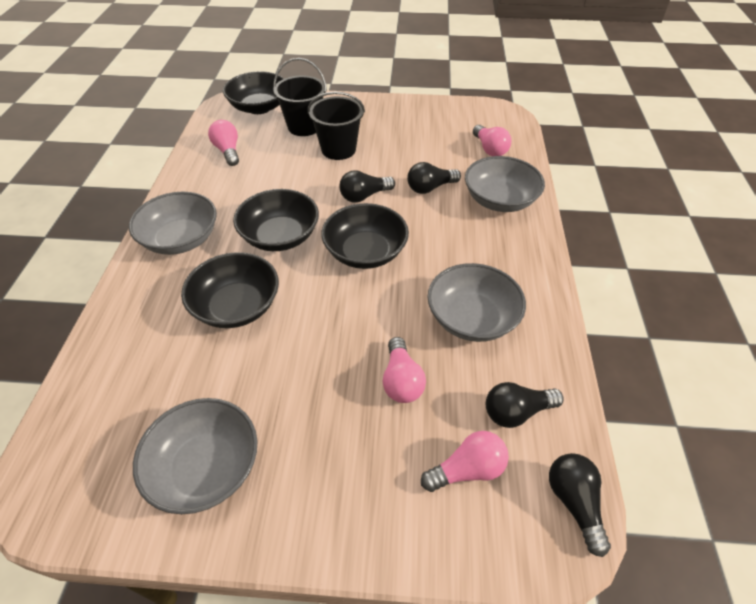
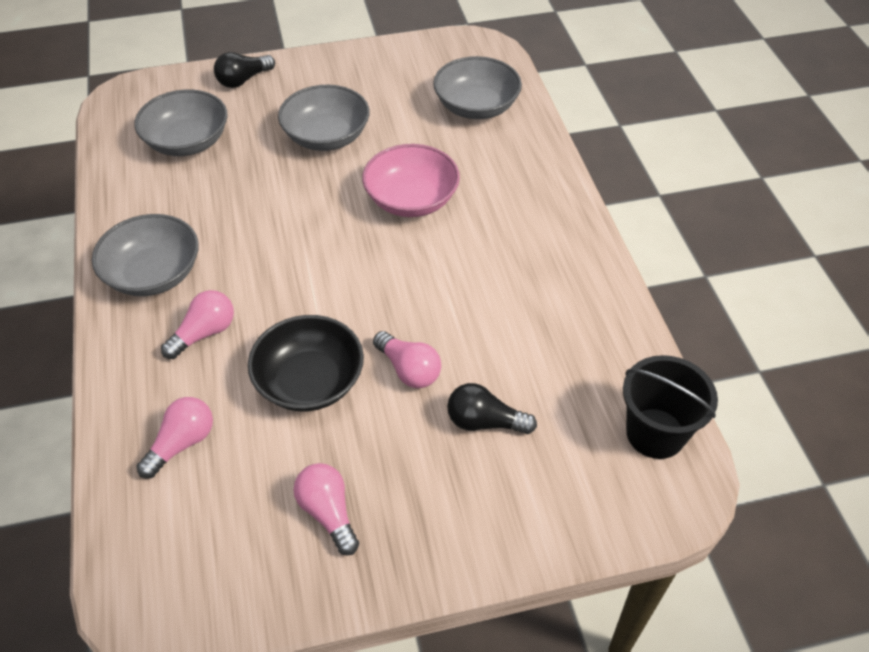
black bowl: 4 -> 1
black bucket: 2 -> 1
black light bulb: 4 -> 2
pink bowl: 0 -> 1

